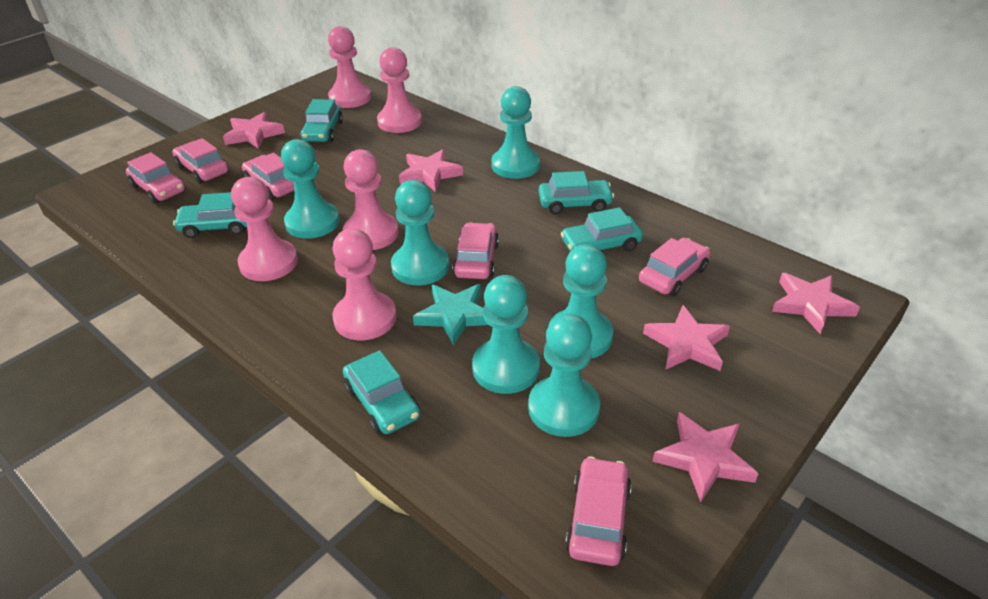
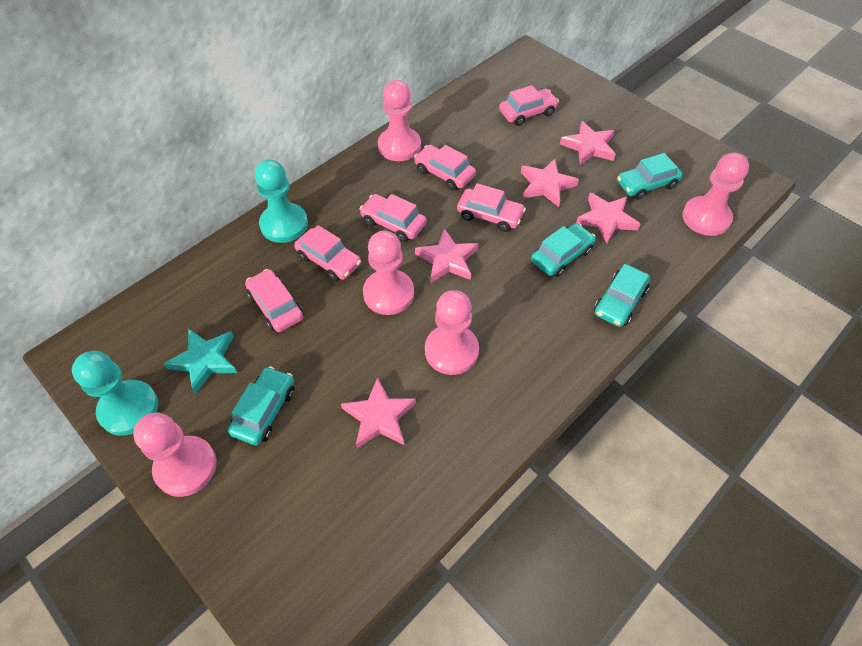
turquoise car: 5 -> 4
turquoise pawn: 6 -> 2

